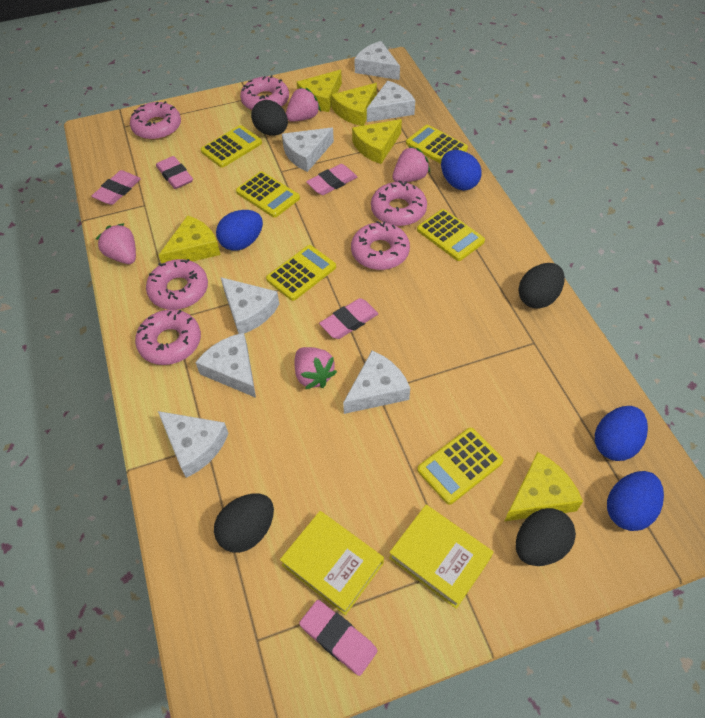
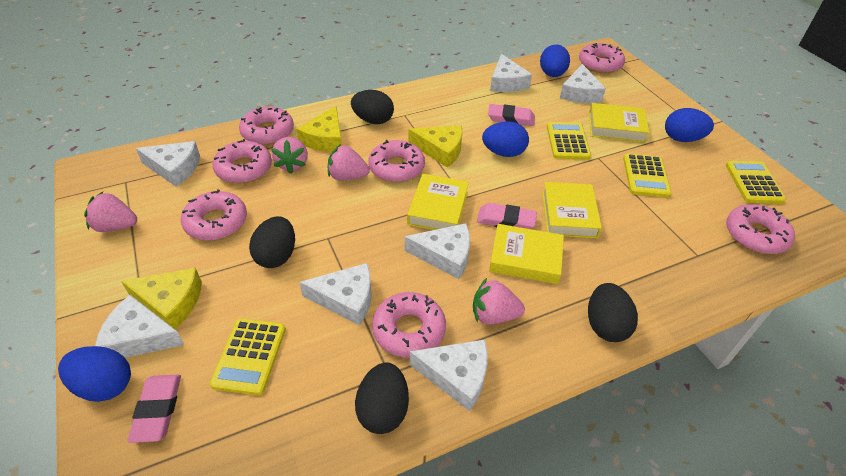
pink donut: 6 -> 7
pink eraser: 5 -> 3
yellow book: 2 -> 4
yellow calculator: 6 -> 4
yellow cheese: 5 -> 3

